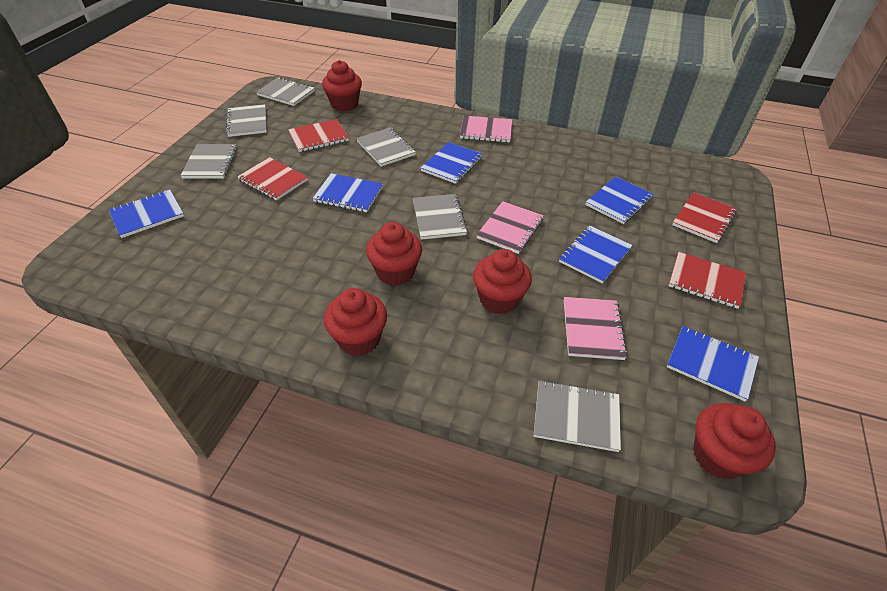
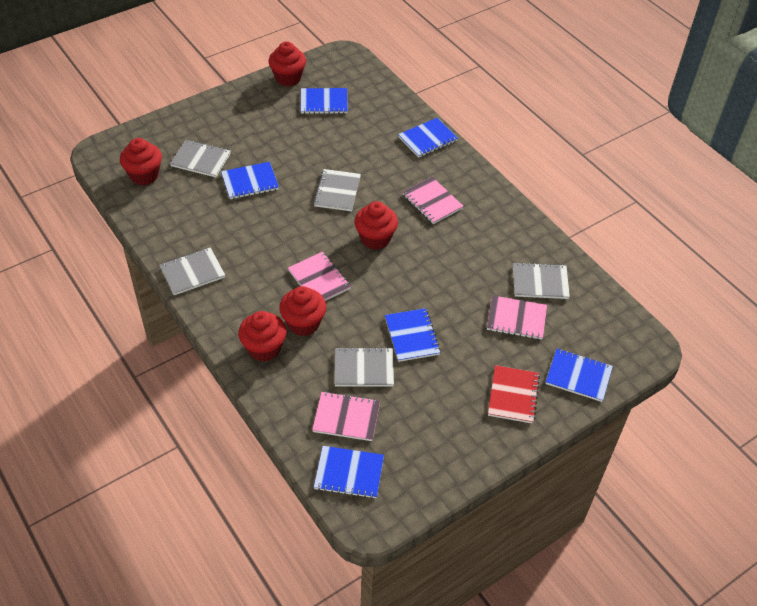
grey notebook: 6 -> 5
pink notebook: 3 -> 4
red notebook: 4 -> 1

